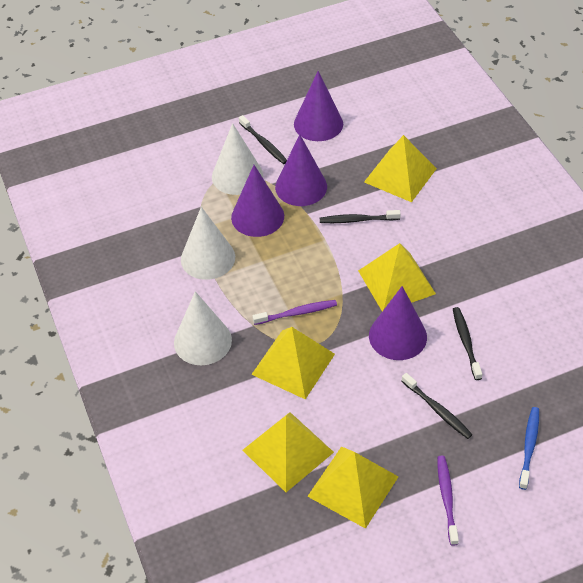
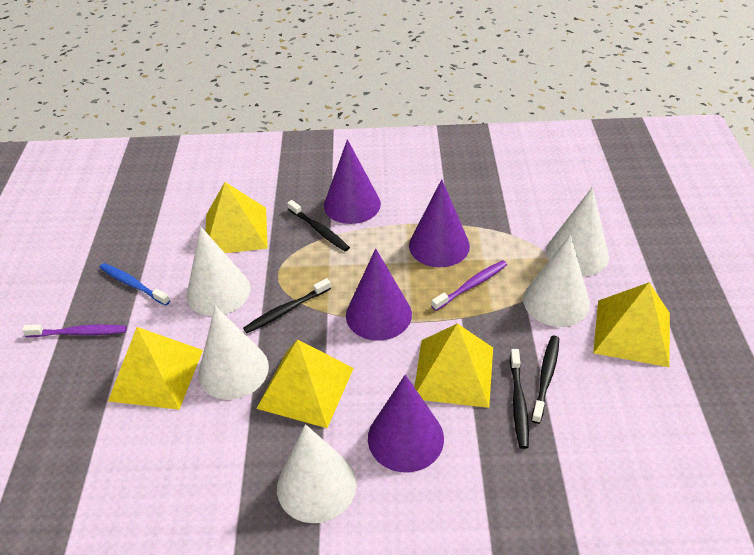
white cone: 3 -> 5

